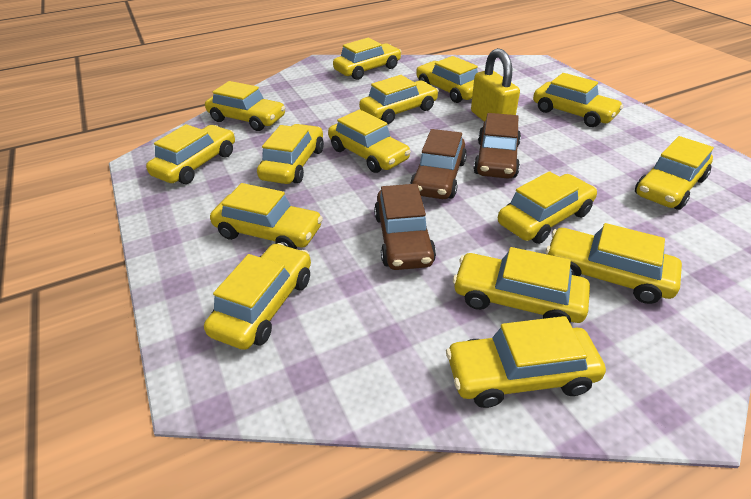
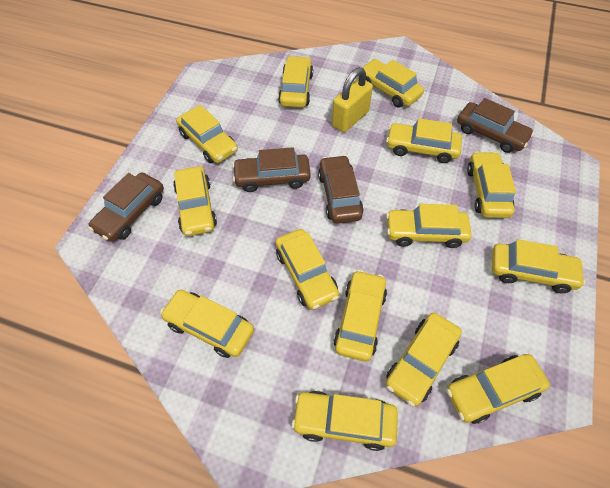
brown car: 3 -> 4
yellow car: 15 -> 14

